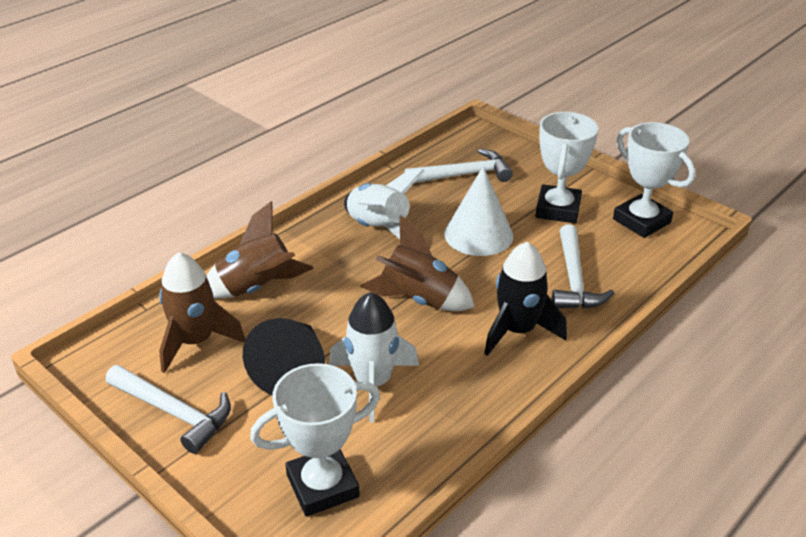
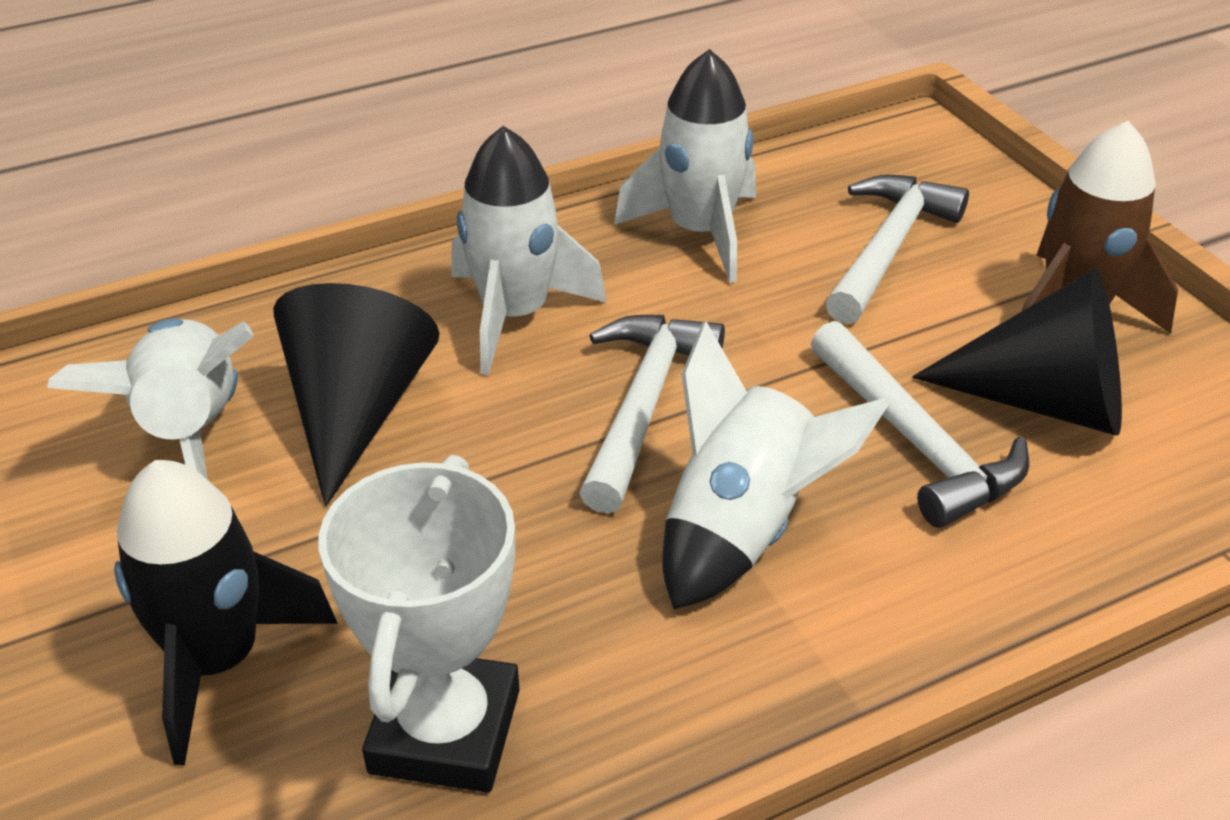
black cone: 1 -> 2
brown rocket: 3 -> 1
white cone: 1 -> 0
white rocket: 2 -> 4
white trophy: 3 -> 1

